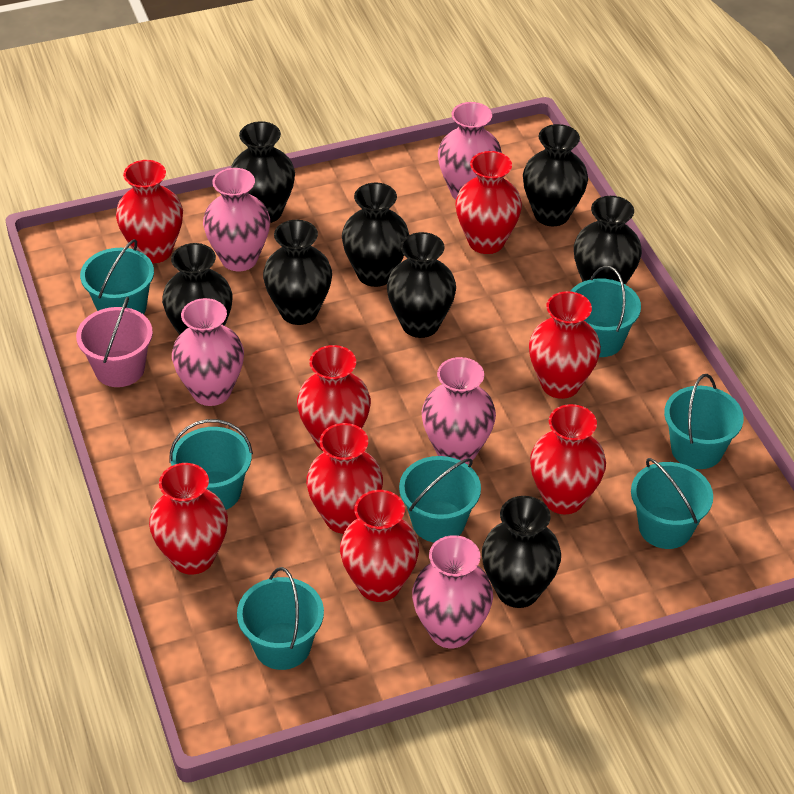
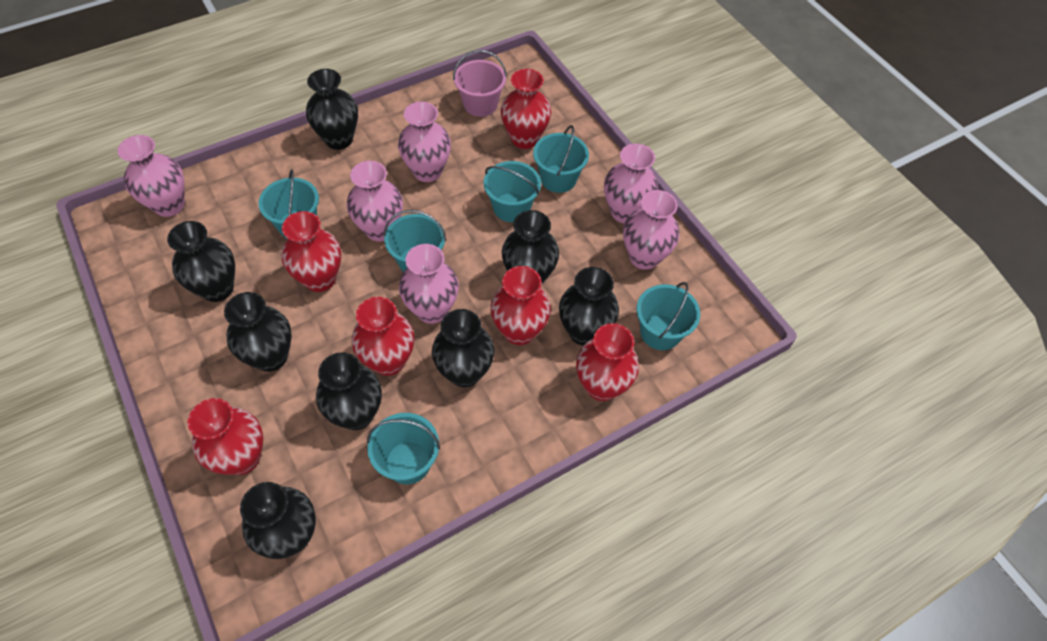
pink vase: 5 -> 6
red vase: 8 -> 6
turquoise bucket: 7 -> 6

